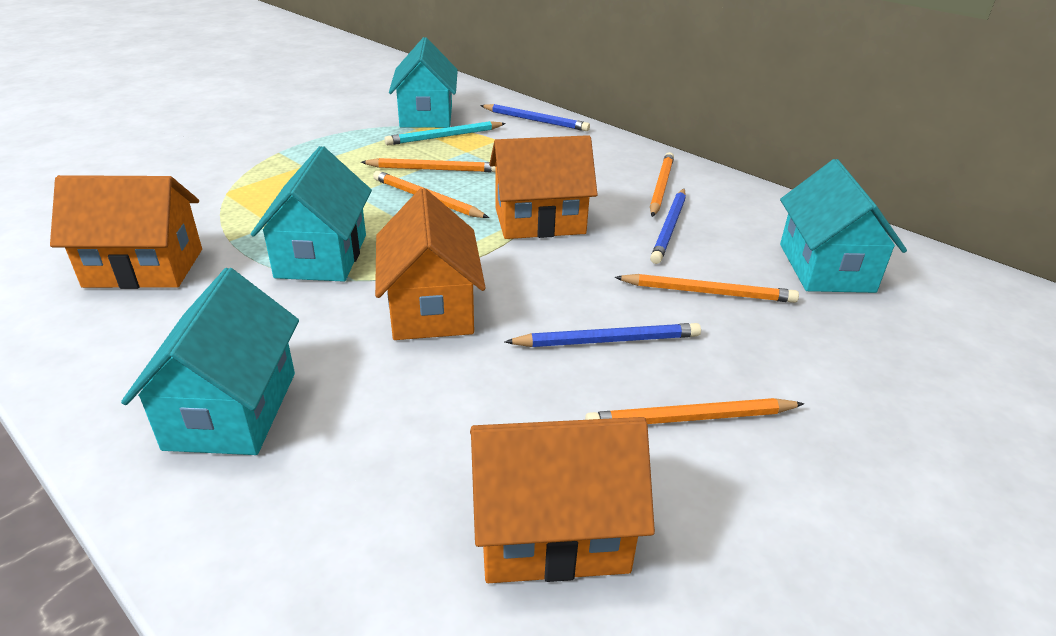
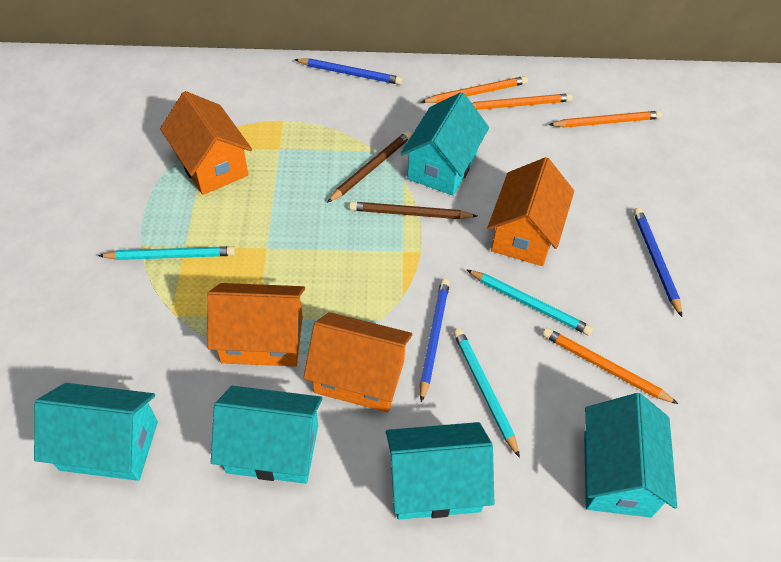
brown pencil: 0 -> 2
orange pencil: 5 -> 4
turquoise house: 4 -> 5
turquoise pencil: 1 -> 3

